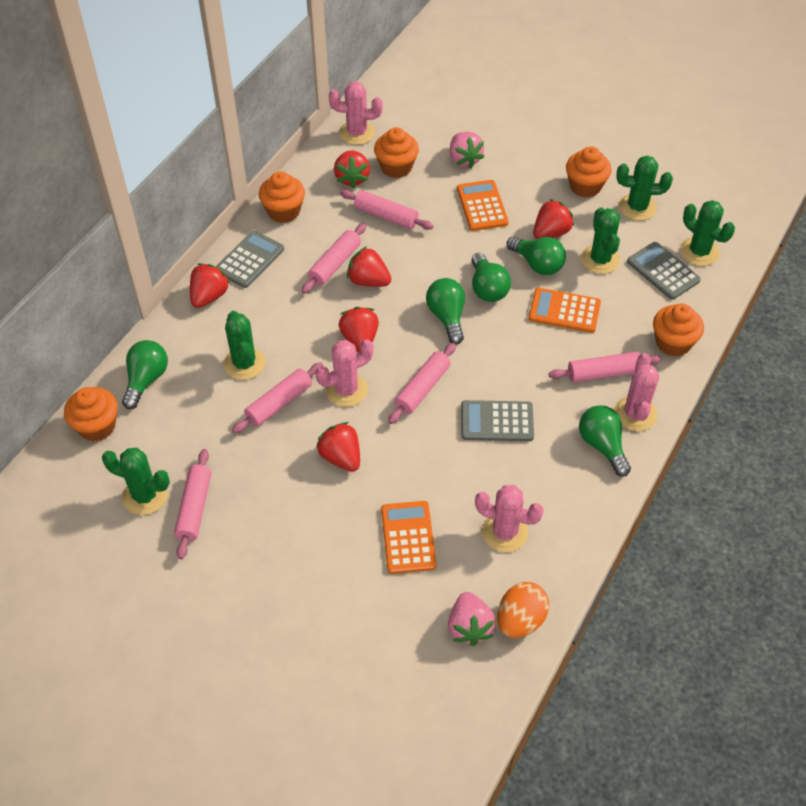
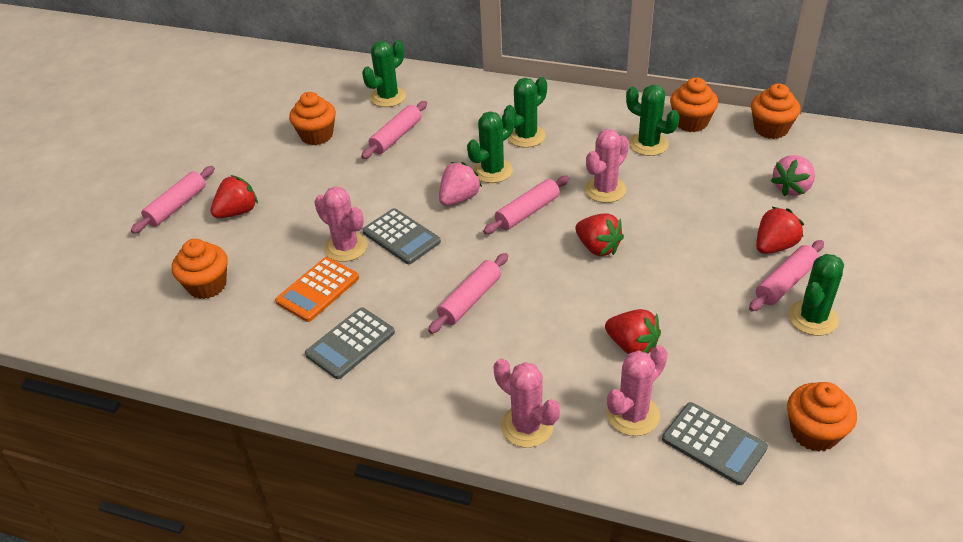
green light bulb: 5 -> 0
orange calculator: 3 -> 1
orange egg: 1 -> 0
pink rolling pin: 6 -> 5
red strawberry: 6 -> 4

